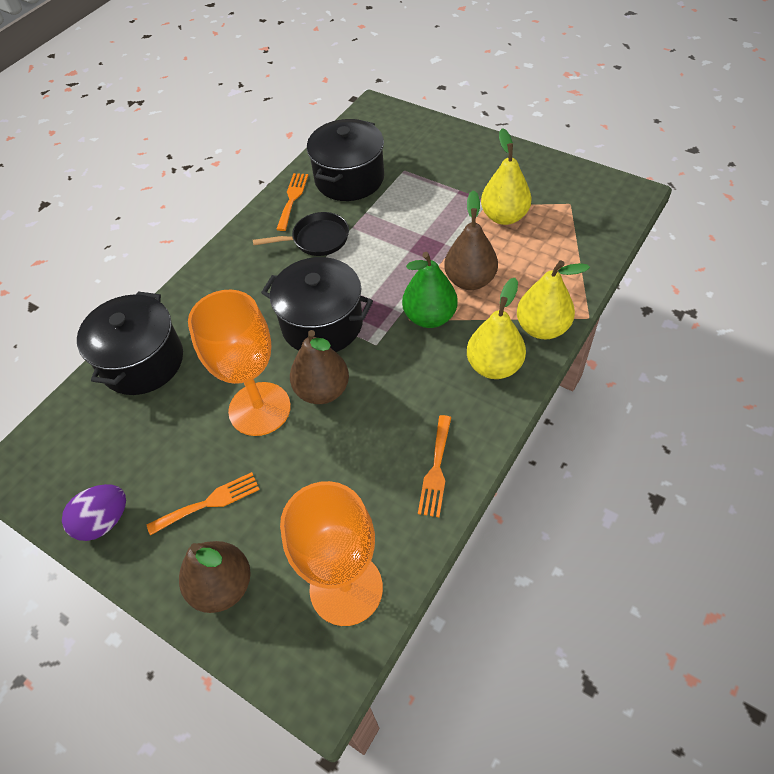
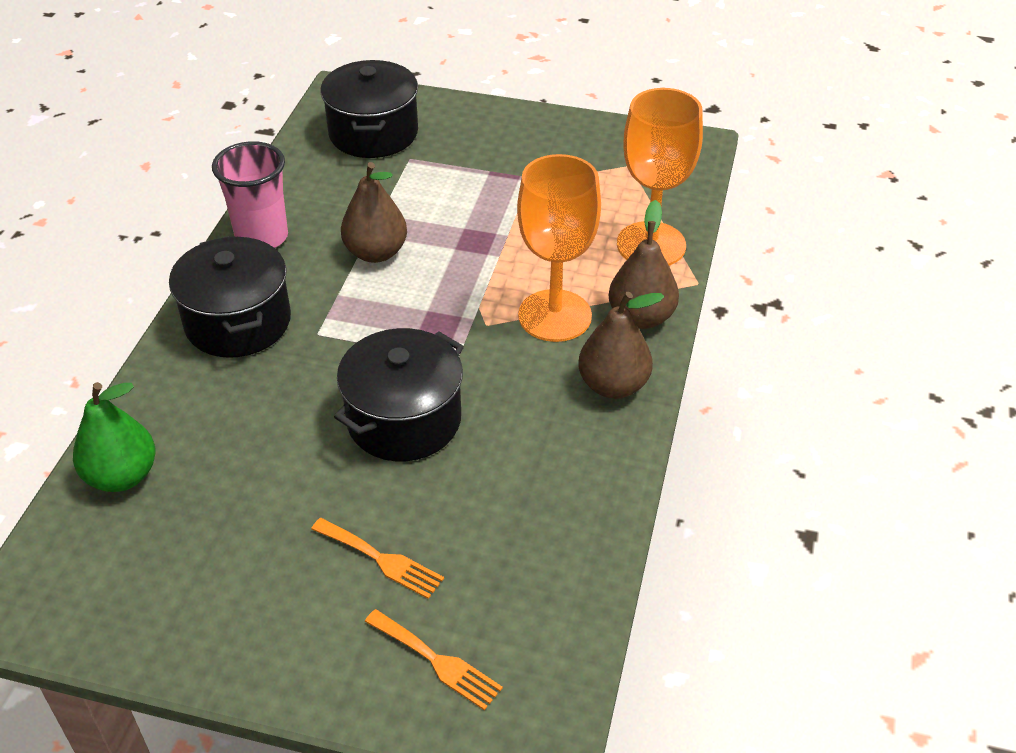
black pan: 1 -> 0
orange fork: 3 -> 2
pink cup: 0 -> 1
purple egg: 1 -> 0
yellow pear: 3 -> 0

